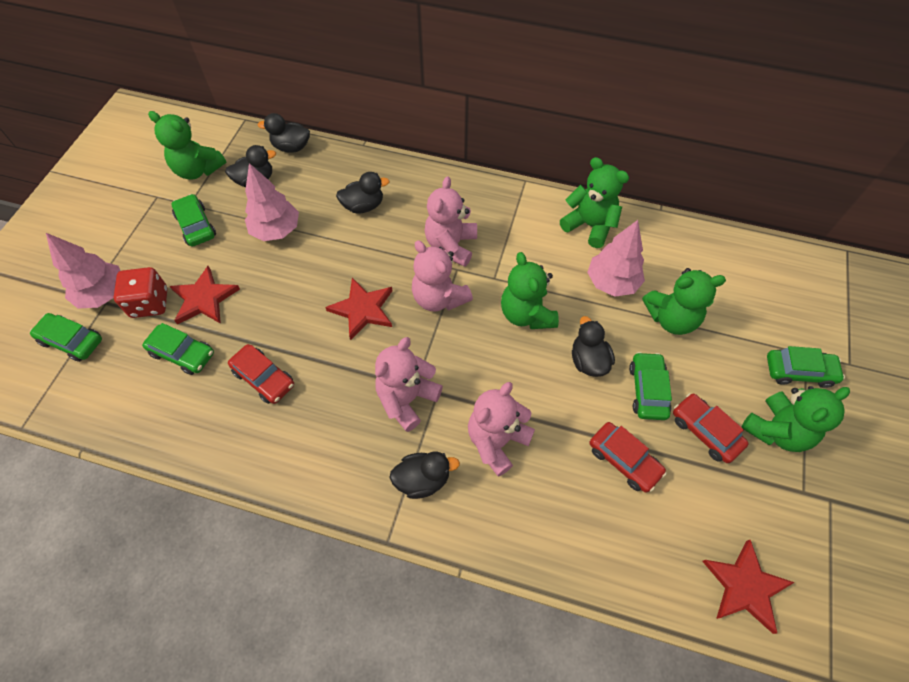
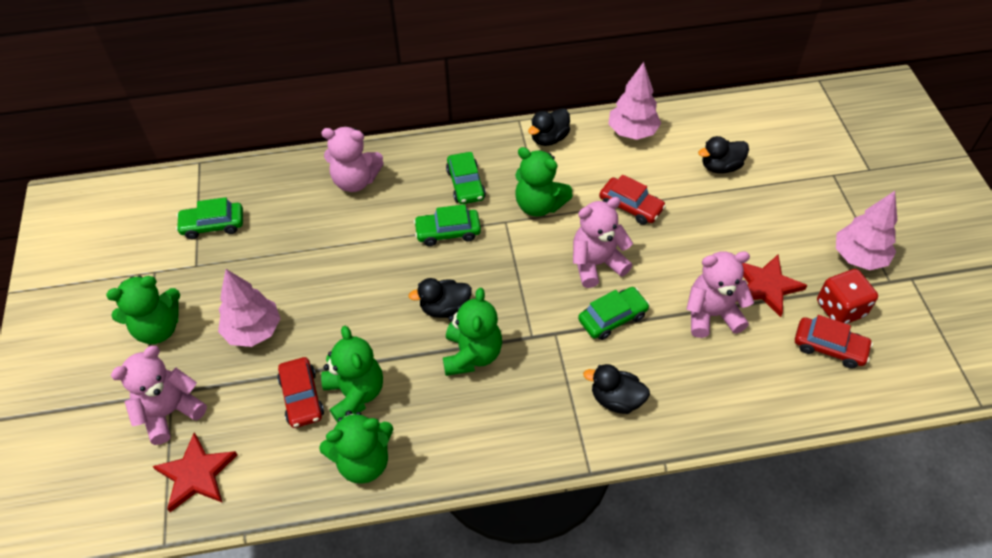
black duck: 5 -> 4
green car: 5 -> 4
red star: 3 -> 2

